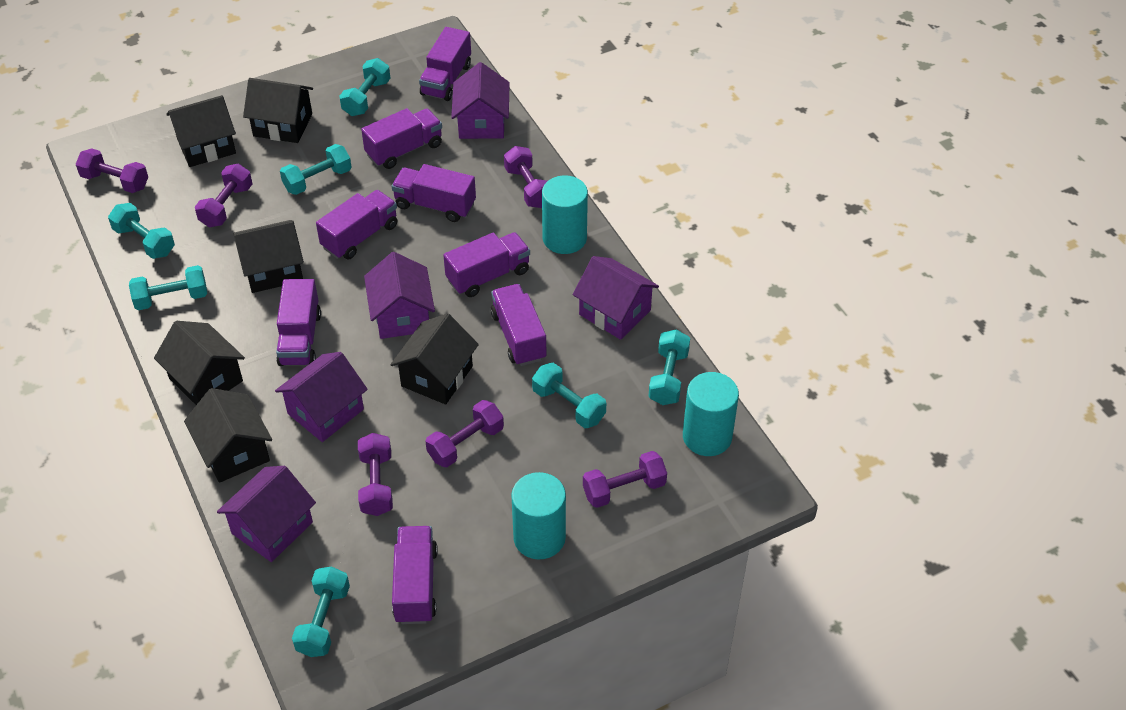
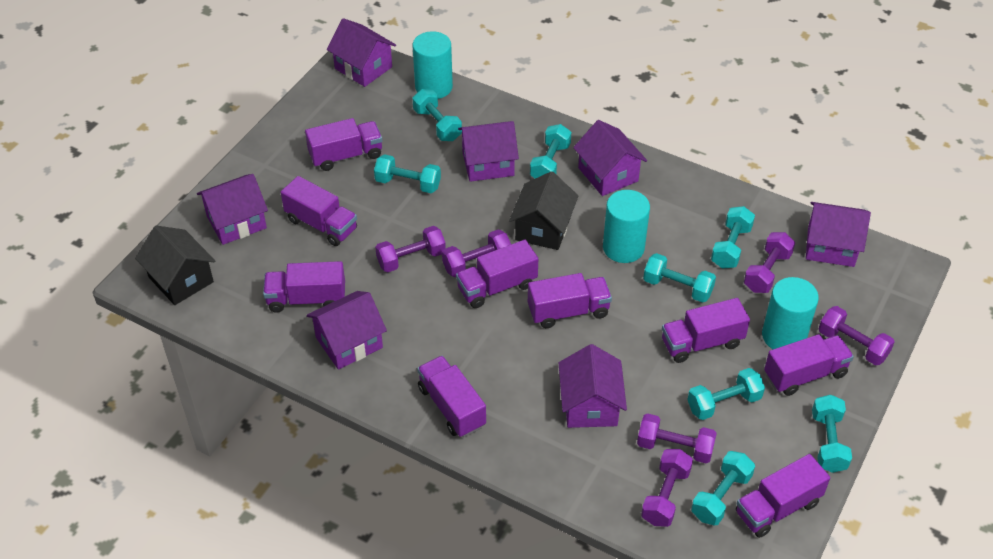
black house: 6 -> 2
purple house: 5 -> 7
purple truck: 8 -> 9
turquoise dumbbell: 7 -> 8

